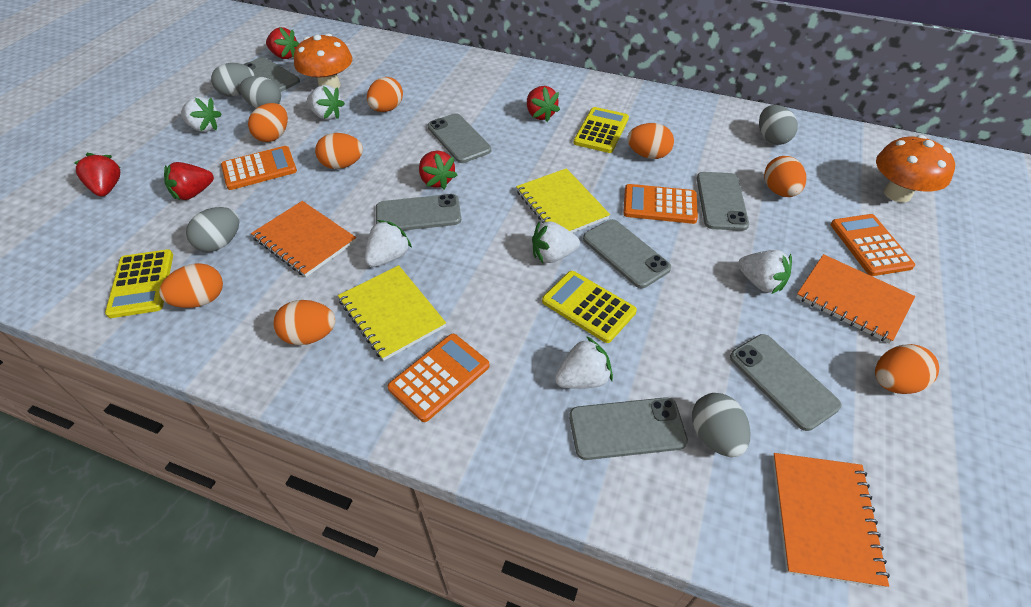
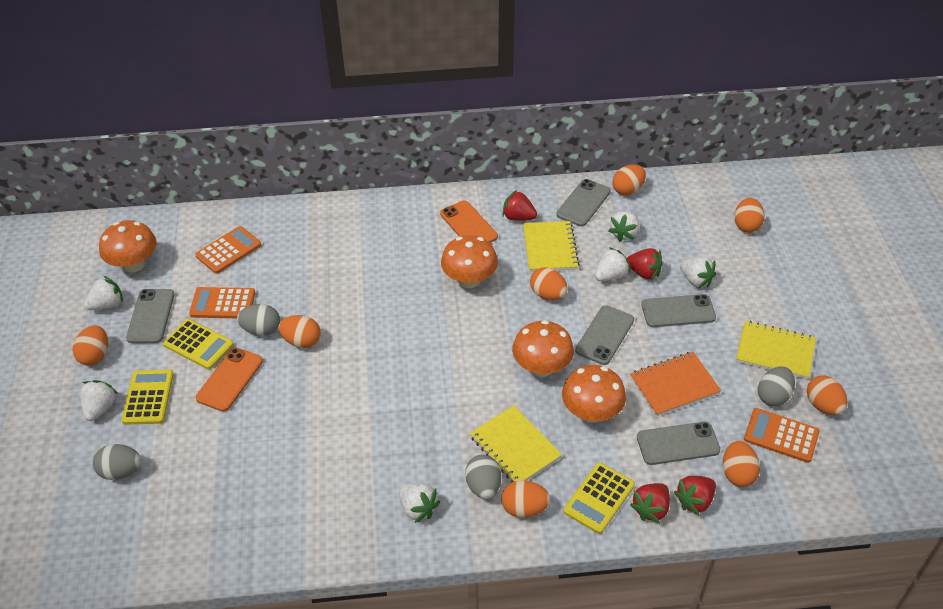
grey egg: 5 -> 4
grey phone: 7 -> 5
orange calculator: 4 -> 3
orange mushroom: 2 -> 4
orange notebook: 3 -> 1
orange phone: 0 -> 2
red strawberry: 5 -> 4
yellow notebook: 2 -> 3

